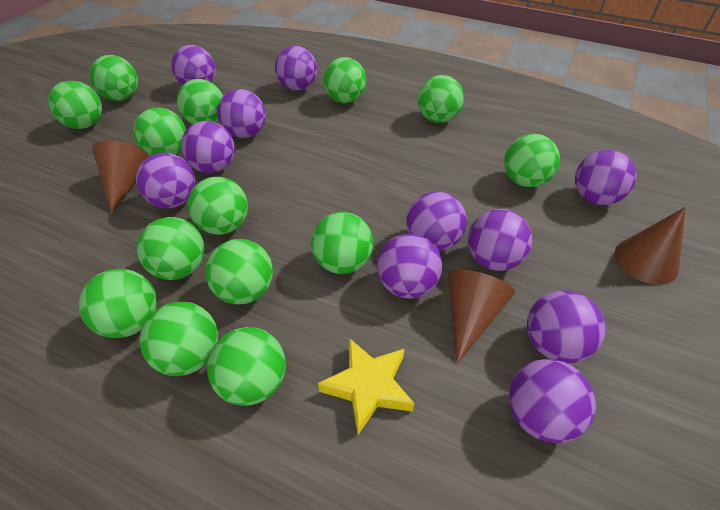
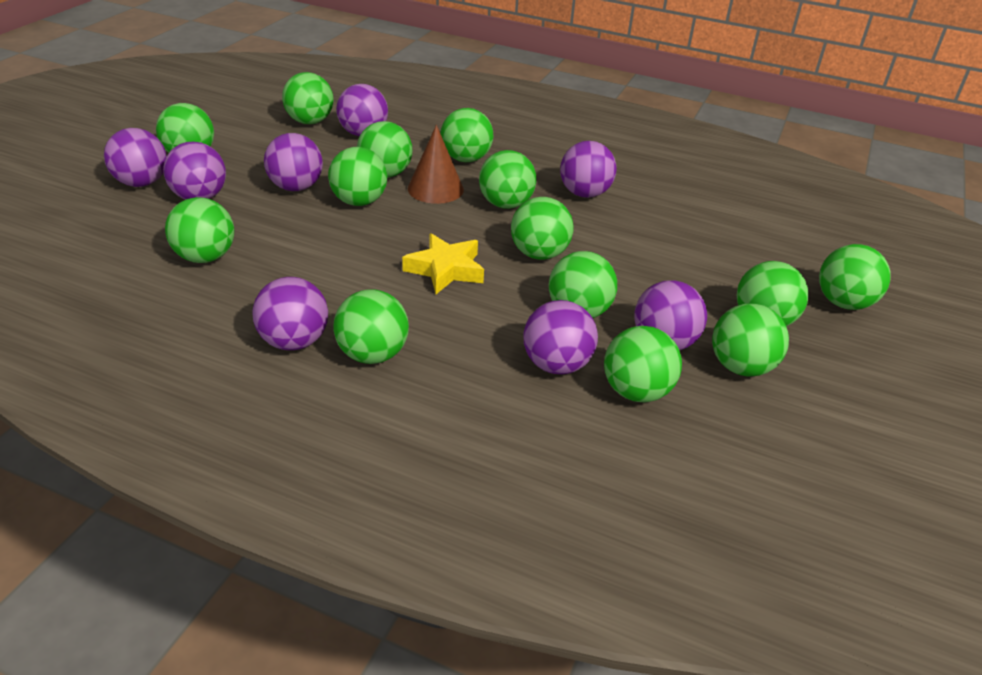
brown cone: 3 -> 1
purple ball: 11 -> 8

